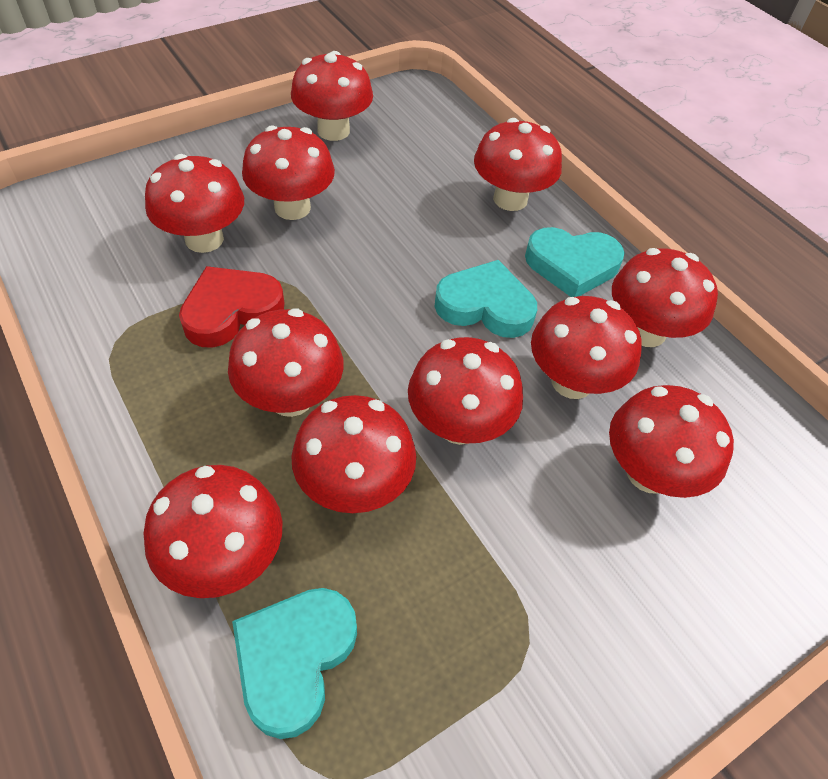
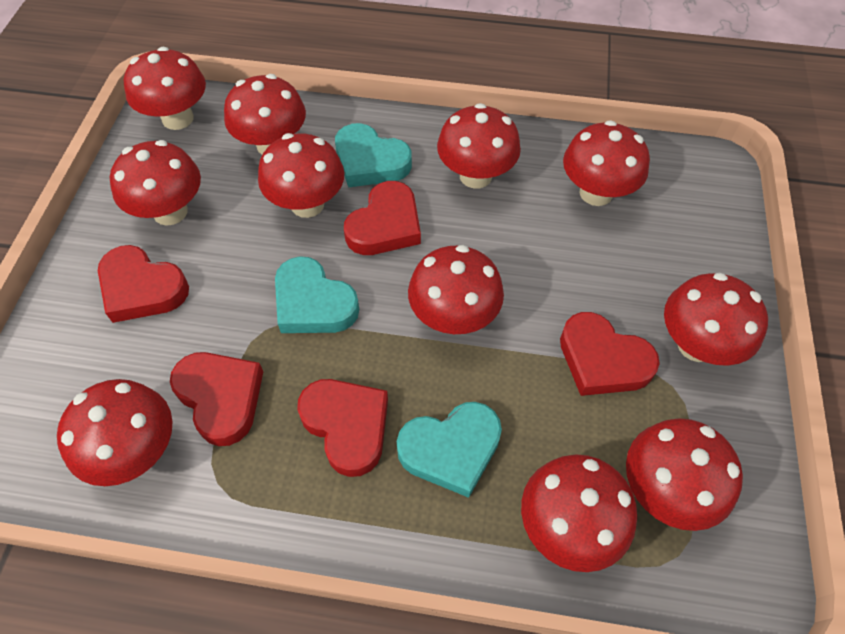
red heart: 1 -> 5

